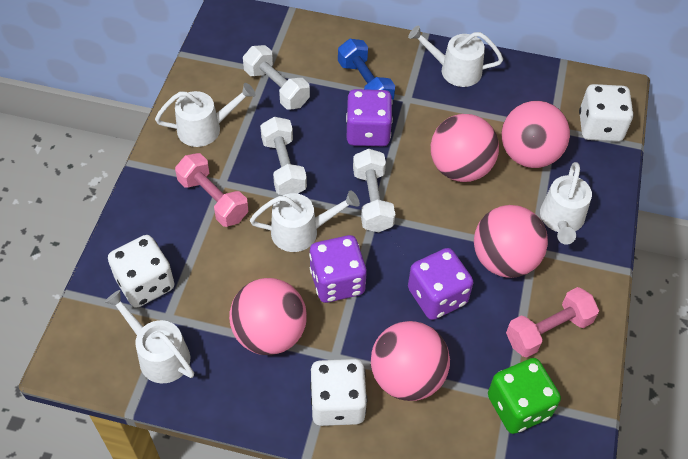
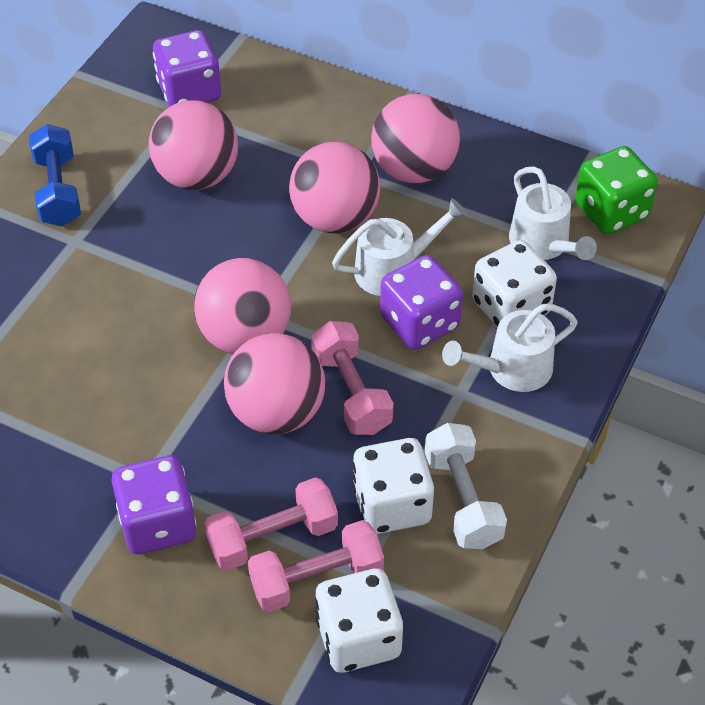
pink dumbbell: 2 -> 3
white dumbbell: 3 -> 1
white watering can: 5 -> 3

